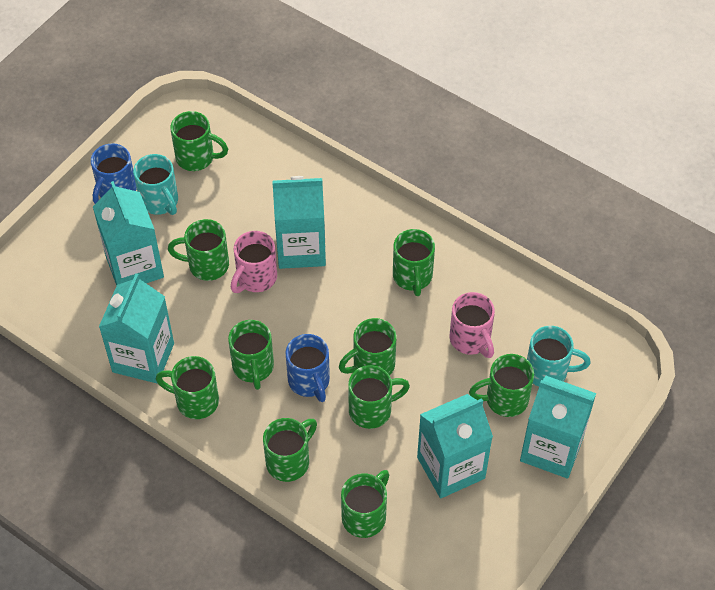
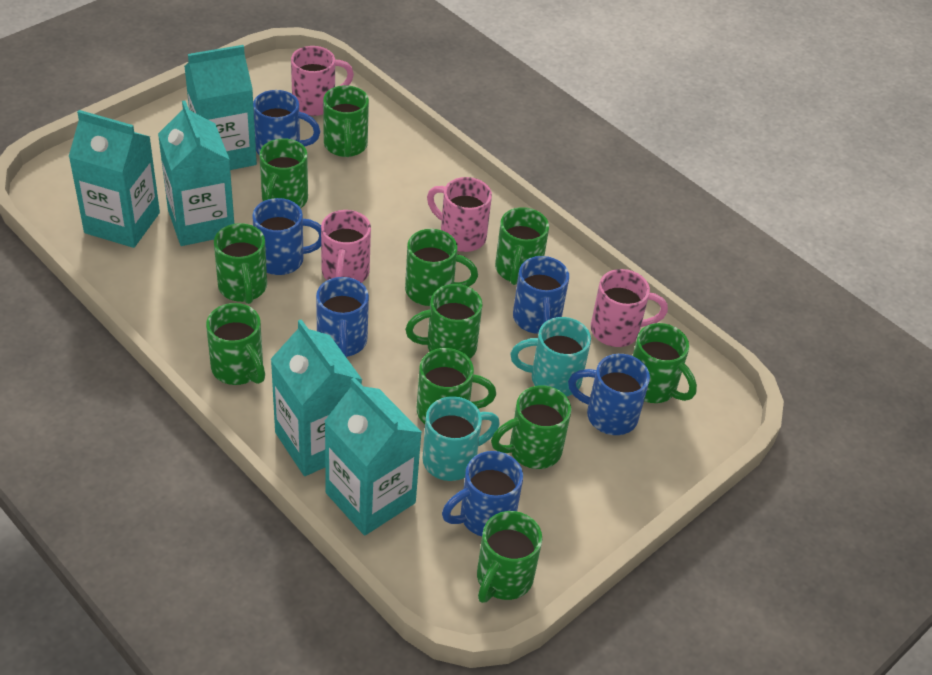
blue mug: 2 -> 6
green mug: 10 -> 11
pink mug: 2 -> 4

